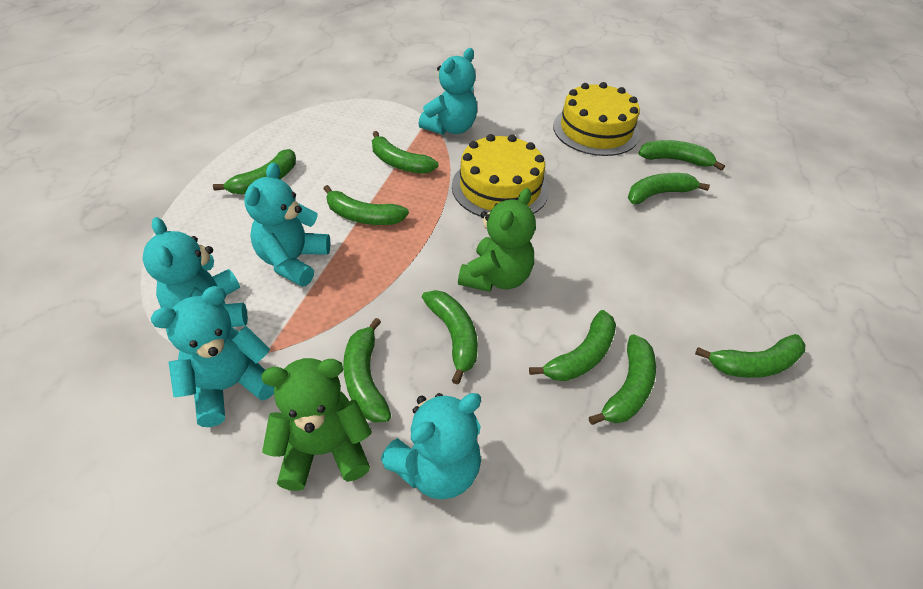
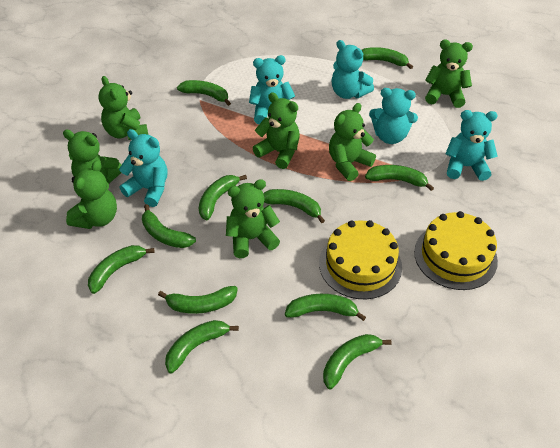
green banana: 10 -> 11
green teddy bear: 2 -> 7

